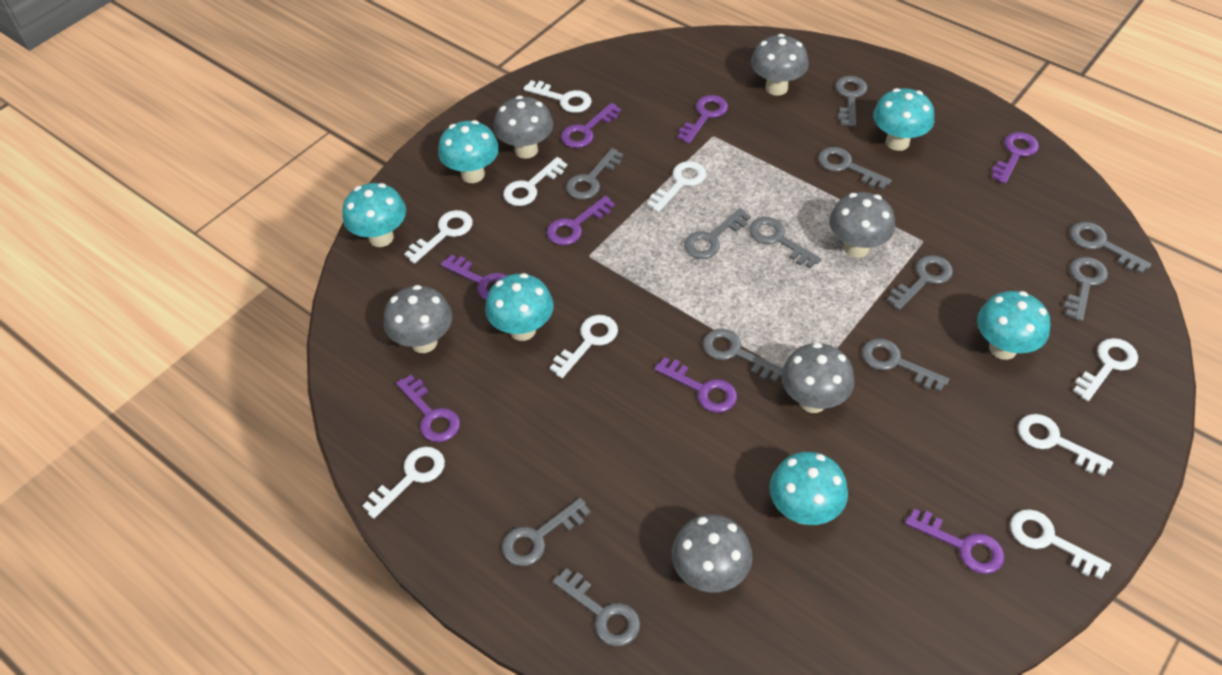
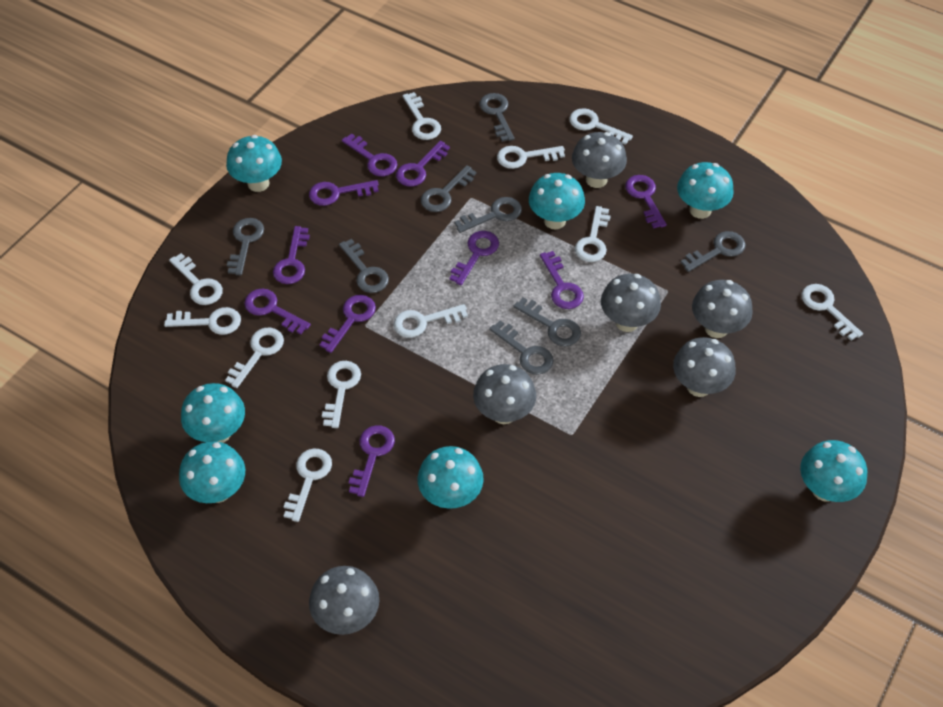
grey key: 12 -> 8
purple key: 8 -> 10
turquoise mushroom: 6 -> 7
white key: 9 -> 11

